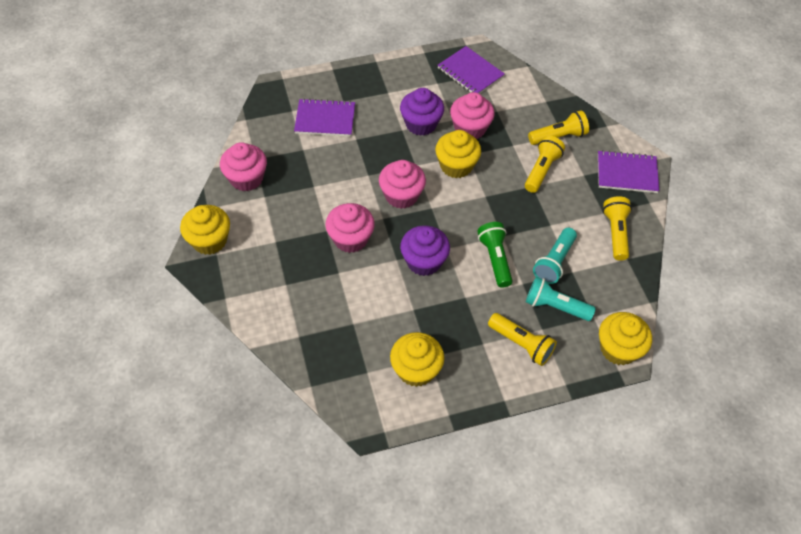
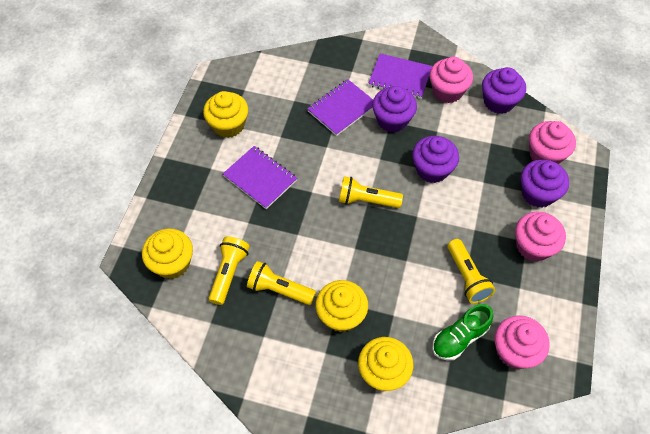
green flashlight: 1 -> 0
green shoe: 0 -> 1
purple cupcake: 2 -> 4
turquoise flashlight: 2 -> 0

